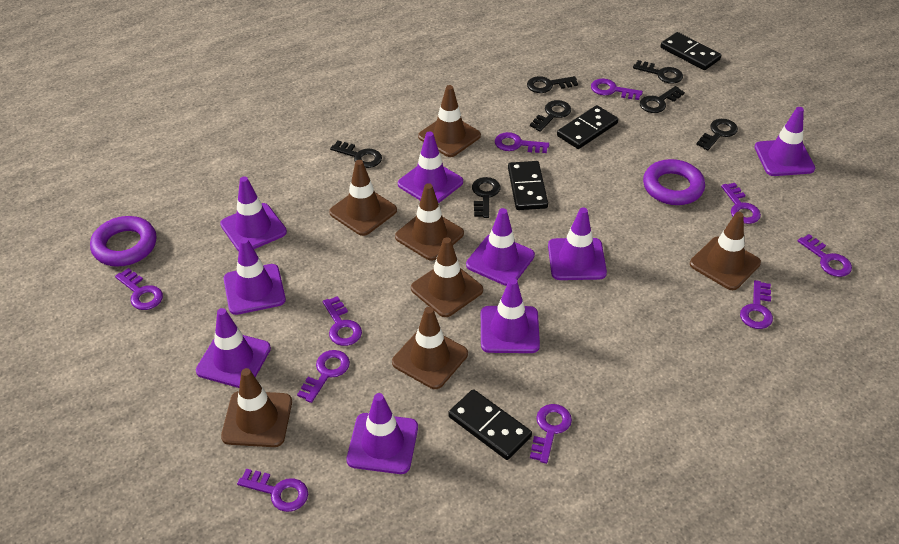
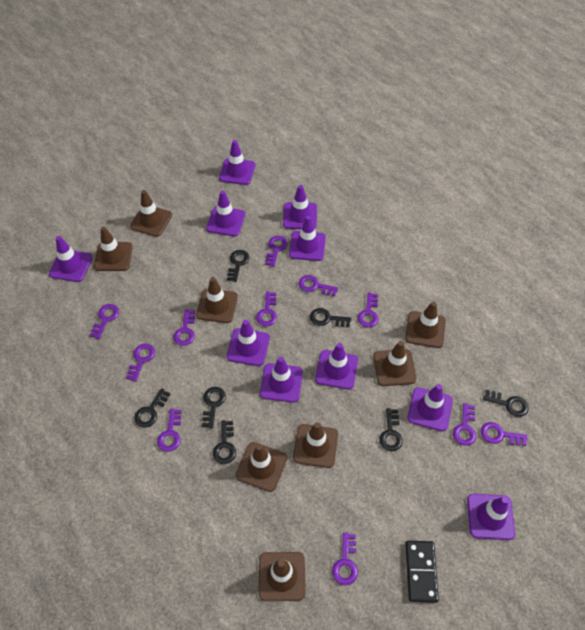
black domino: 4 -> 1
brown traffic cone: 7 -> 8
purple key: 10 -> 11
purple ring: 2 -> 0
purple traffic cone: 9 -> 10

